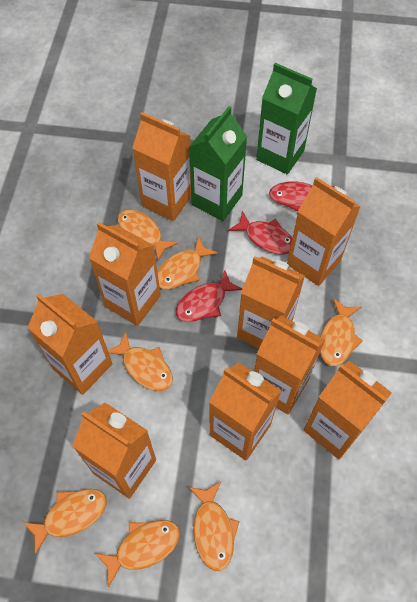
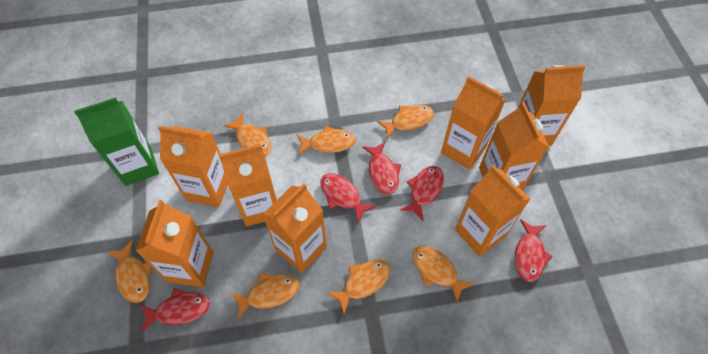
green carton: 2 -> 1
orange carton: 9 -> 8
red fish: 3 -> 5

